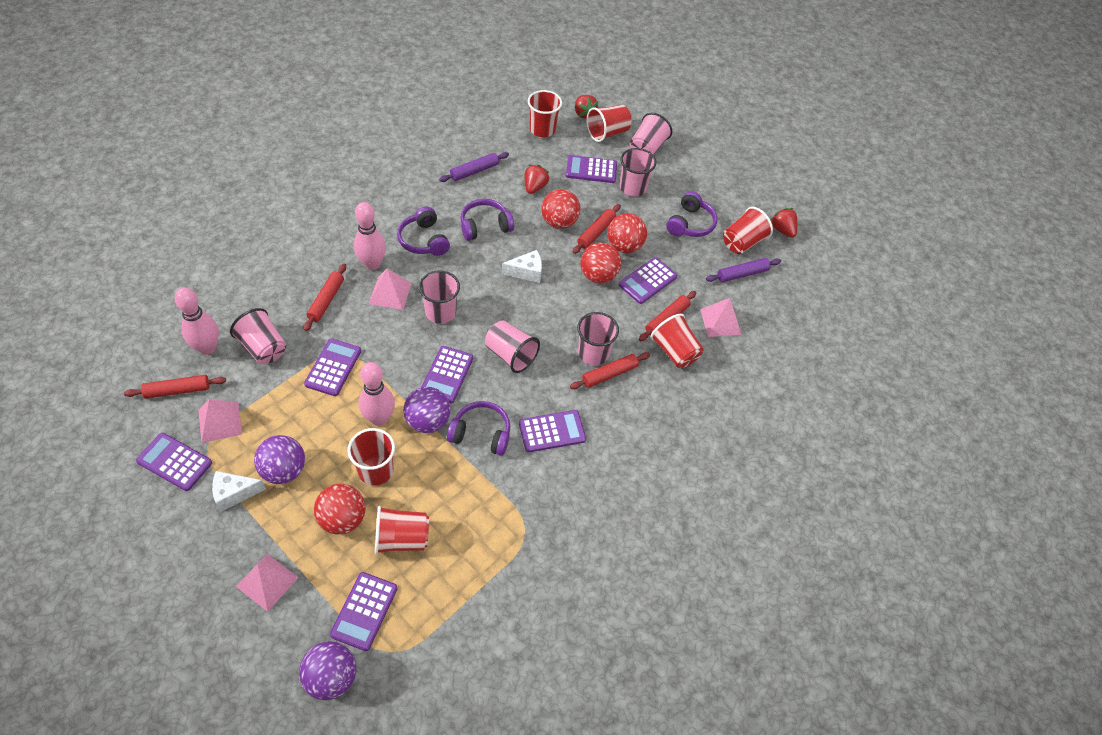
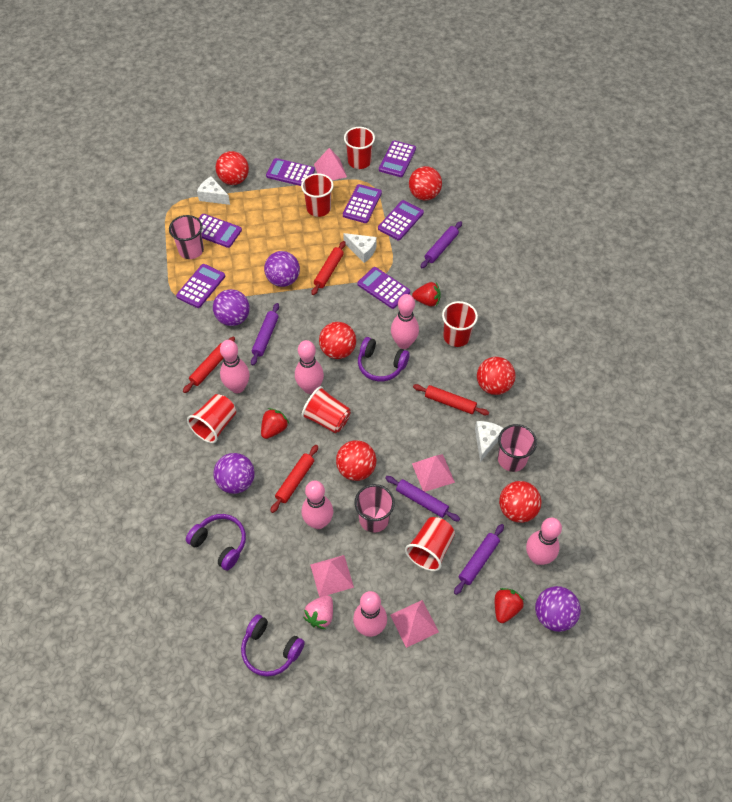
pink bowling pin: 3 -> 6
pink cup: 6 -> 3
pink strawberry: 0 -> 1
purple ball: 3 -> 4
purple headphones: 4 -> 3
purple rolling pin: 2 -> 4
red ball: 4 -> 6
red rolling pin: 5 -> 4
white cheese: 2 -> 3

